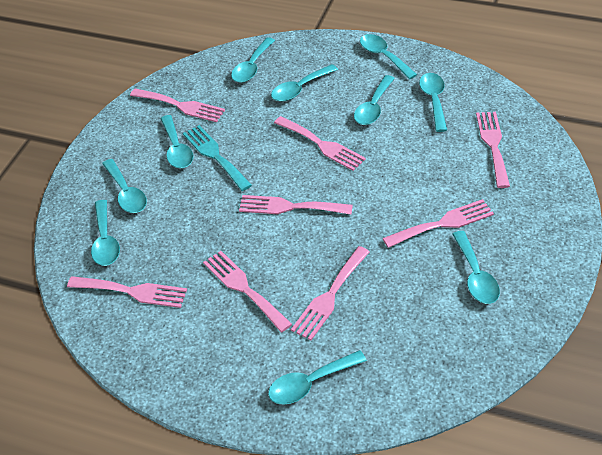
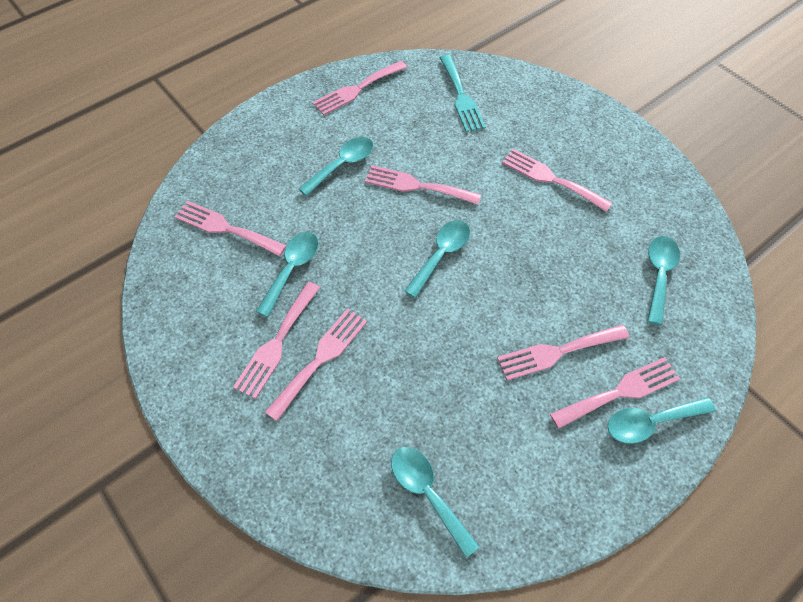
turquoise spoon: 10 -> 6

